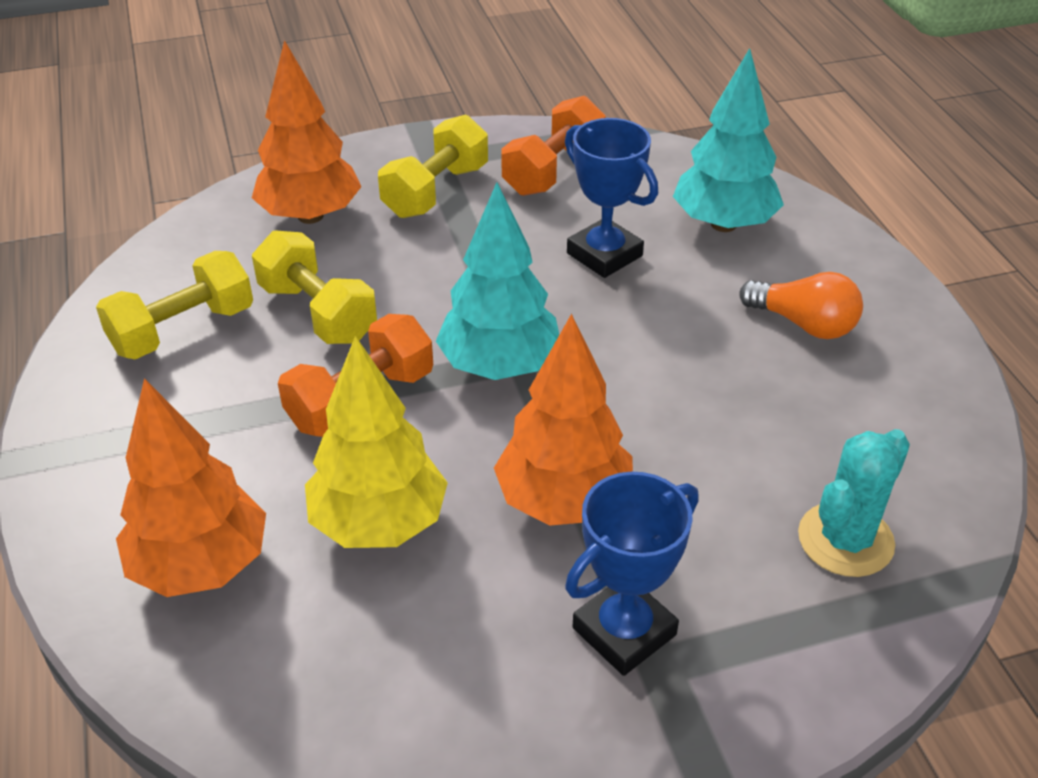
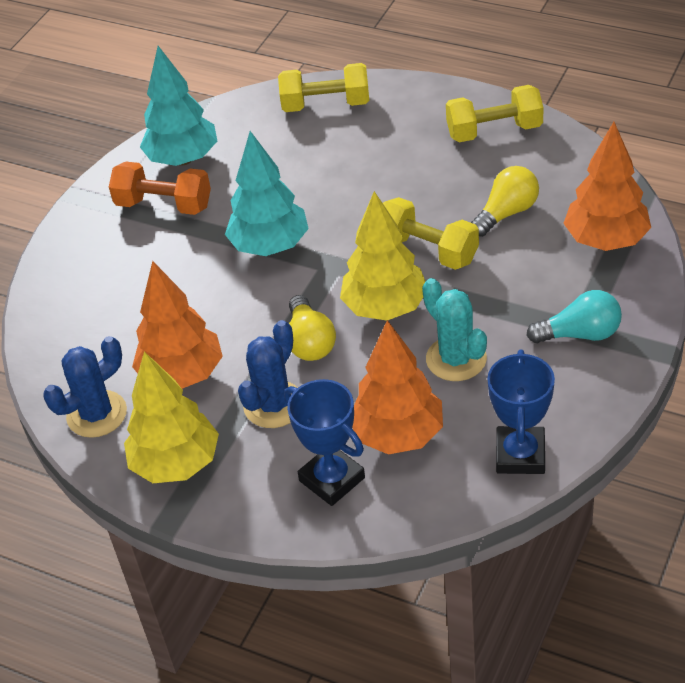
blue cactus: 0 -> 2
orange dumbbell: 2 -> 1
orange light bulb: 1 -> 0
turquoise light bulb: 0 -> 1
yellow light bulb: 0 -> 2
yellow tree: 1 -> 2

